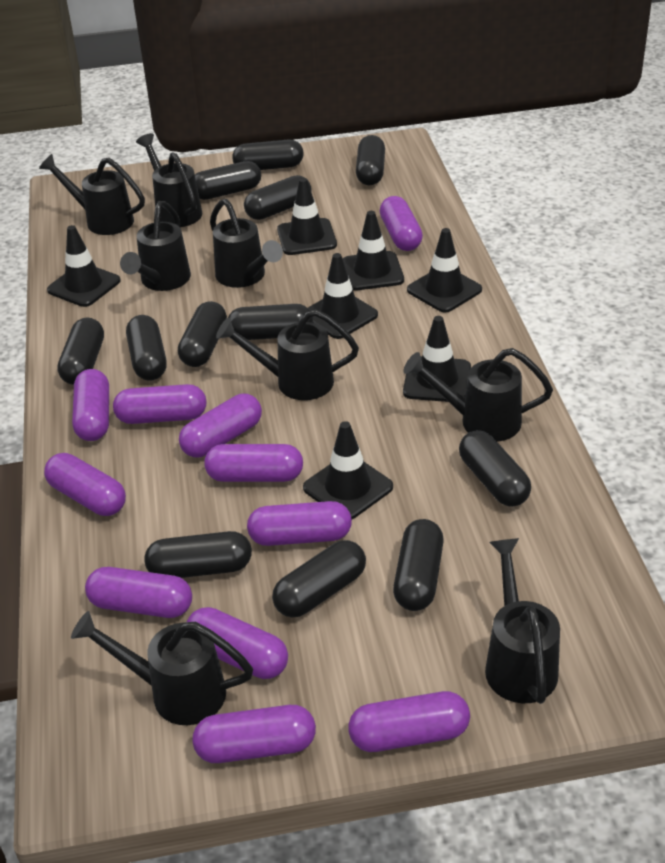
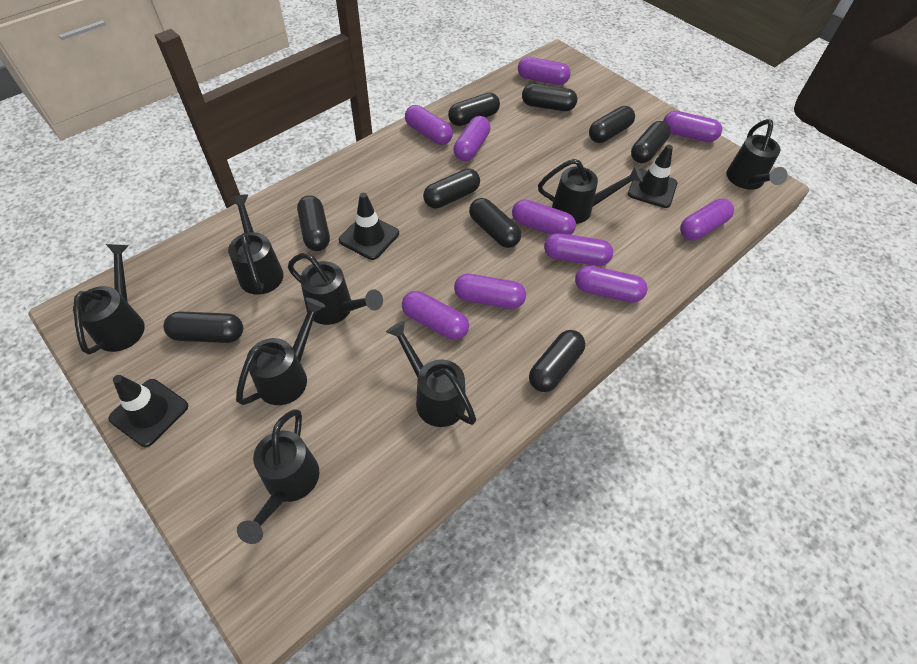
black capsule: 12 -> 9
black traffic cone: 7 -> 3
purple capsule: 11 -> 10

